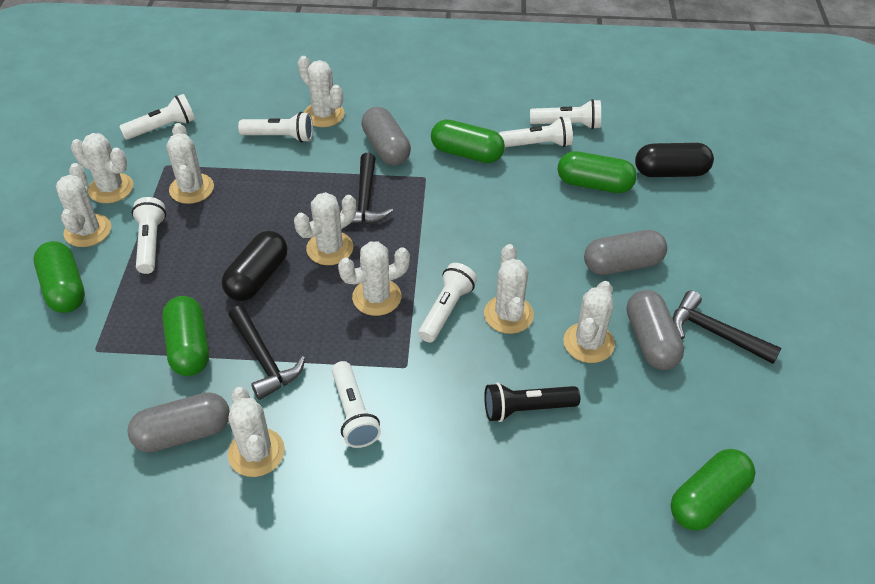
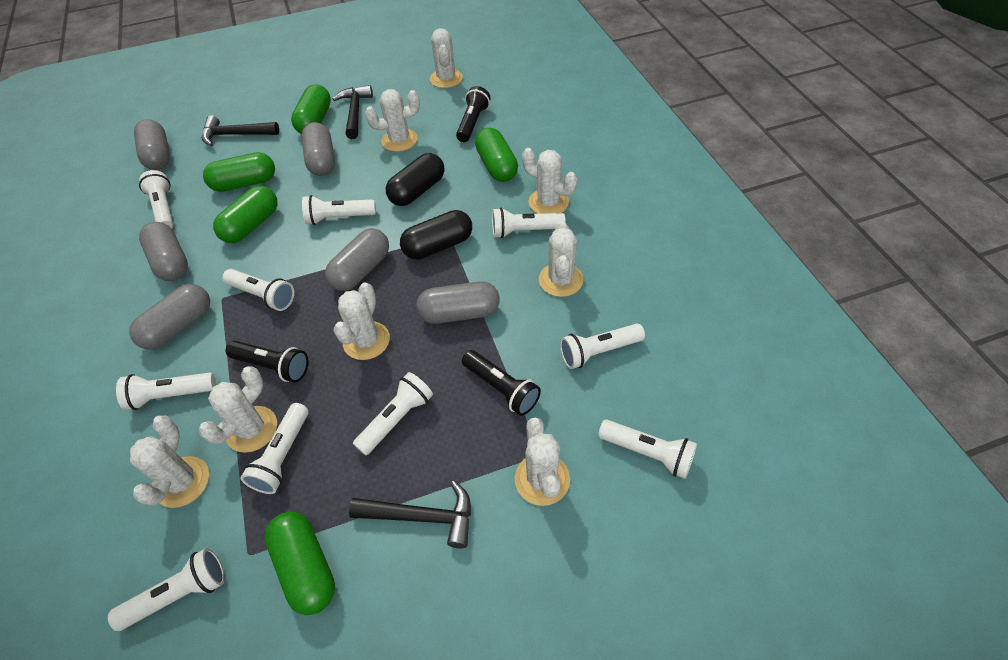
black flashlight: 1 -> 3
grey capsule: 4 -> 6
white cactus: 9 -> 8
white flashlight: 7 -> 10

